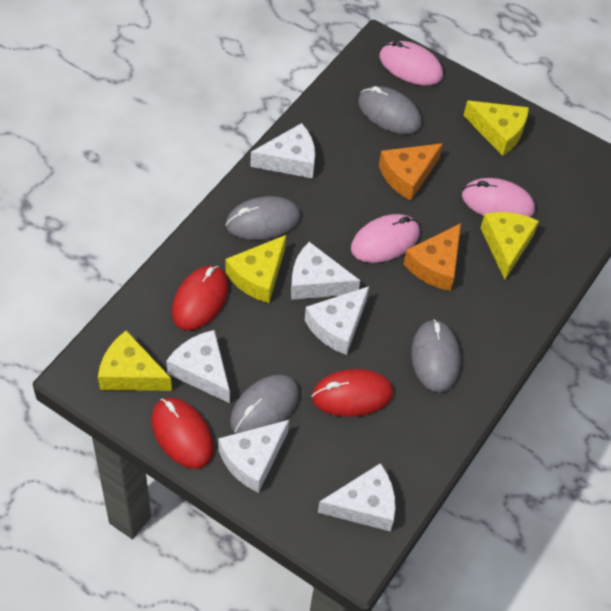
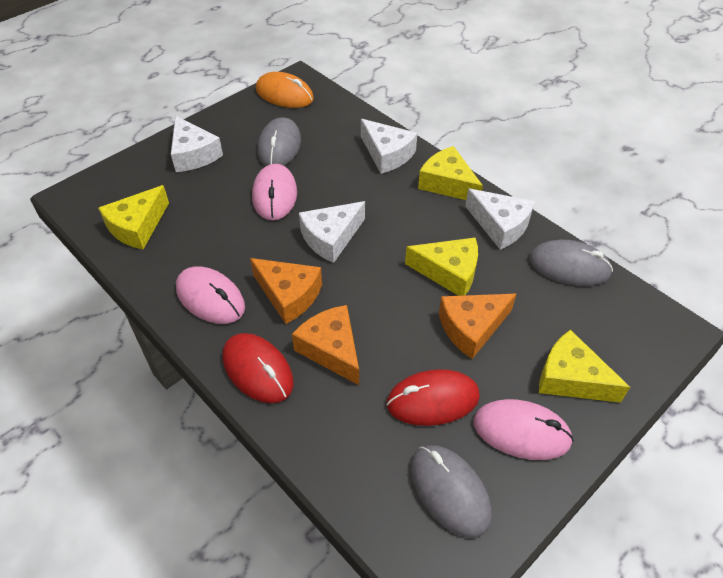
grey mouse: 4 -> 3
orange cheese: 2 -> 3
orange mouse: 0 -> 1
red mouse: 3 -> 2
white cheese: 6 -> 4

